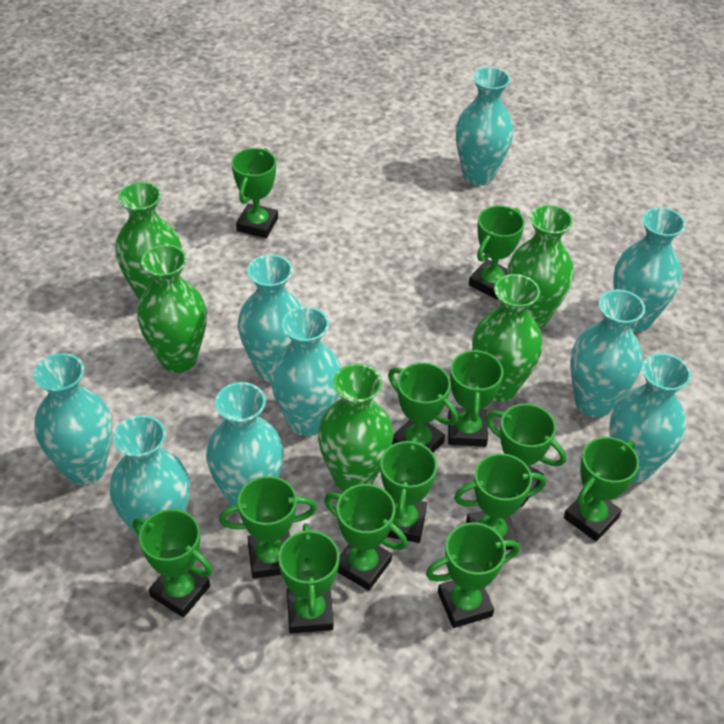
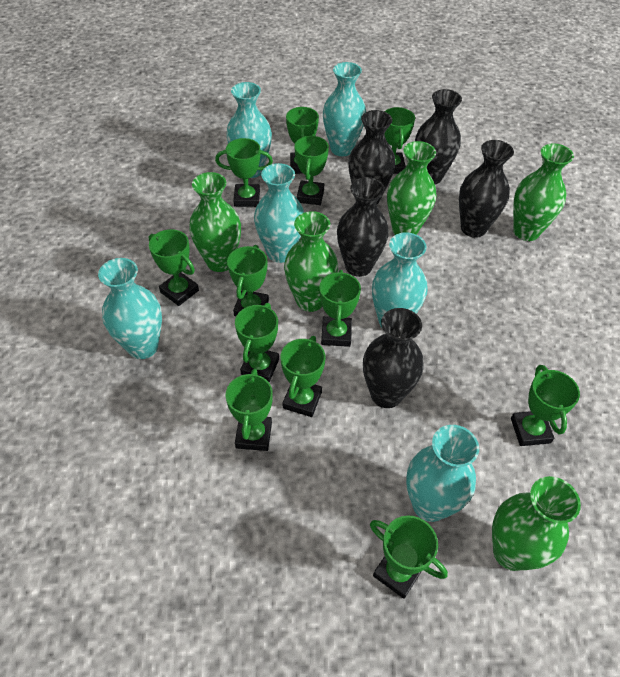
black vase: 0 -> 5
green trophy: 13 -> 12
turquoise vase: 9 -> 6

